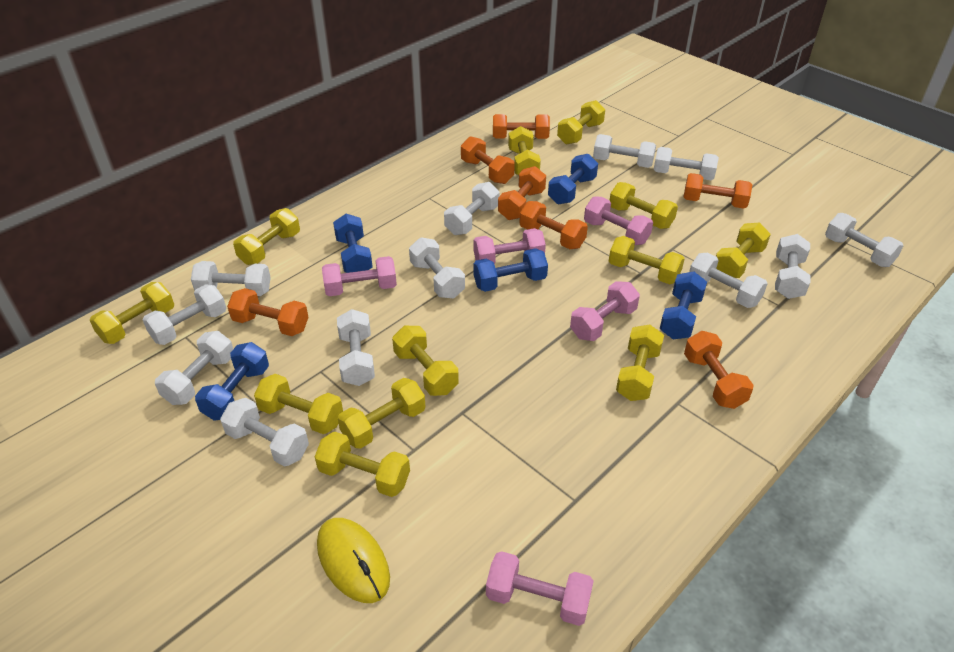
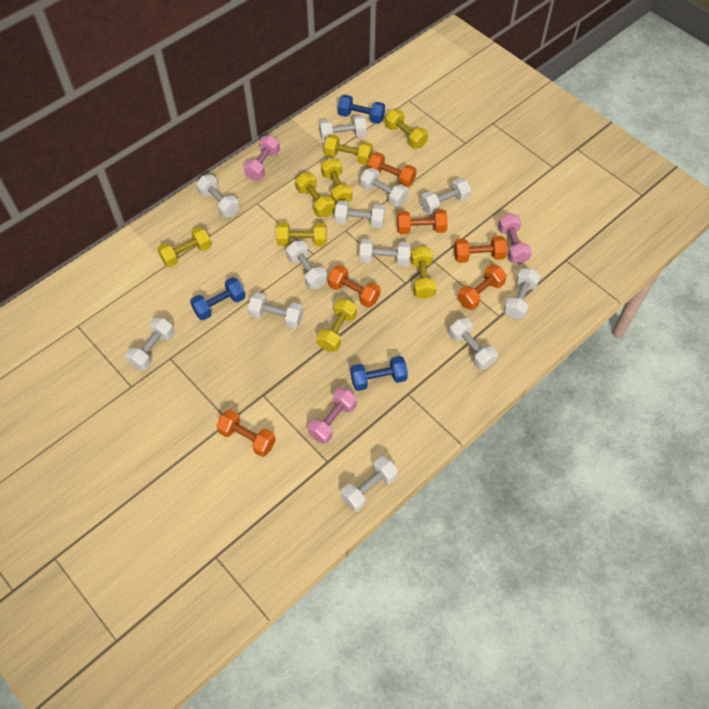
blue dumbbell: 5 -> 3
orange dumbbell: 7 -> 6
pink dumbbell: 5 -> 3
yellow dumbbell: 12 -> 8
yellow mouse: 1 -> 0

